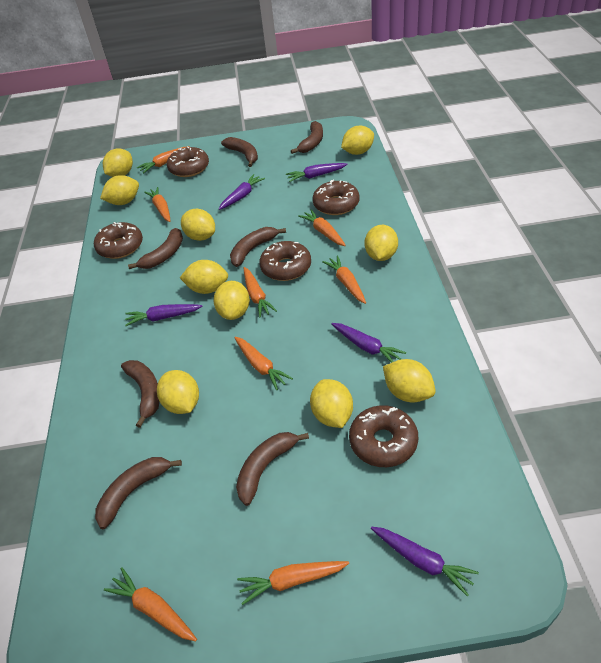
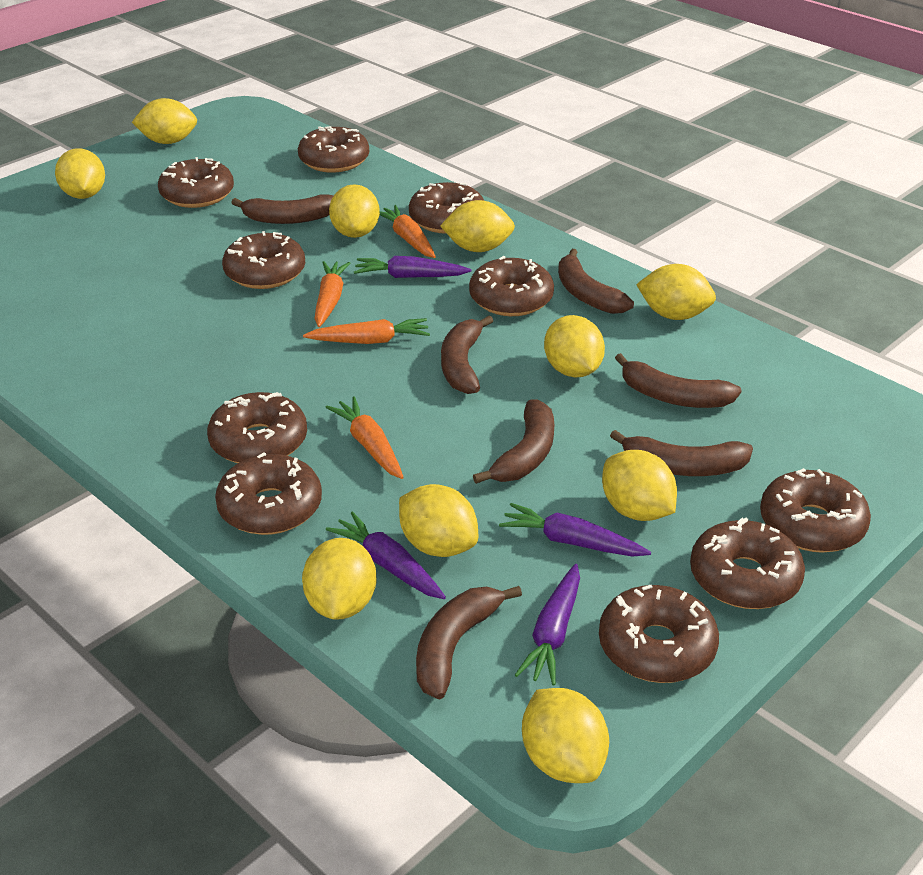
brown donut: 5 -> 10
orange carrot: 8 -> 4
purple carrot: 5 -> 4

